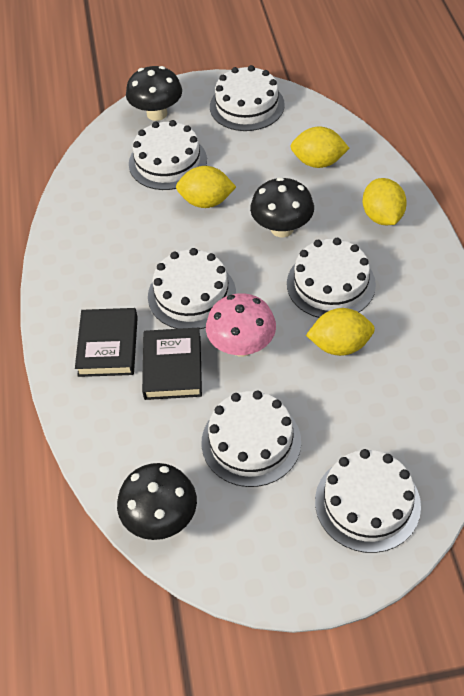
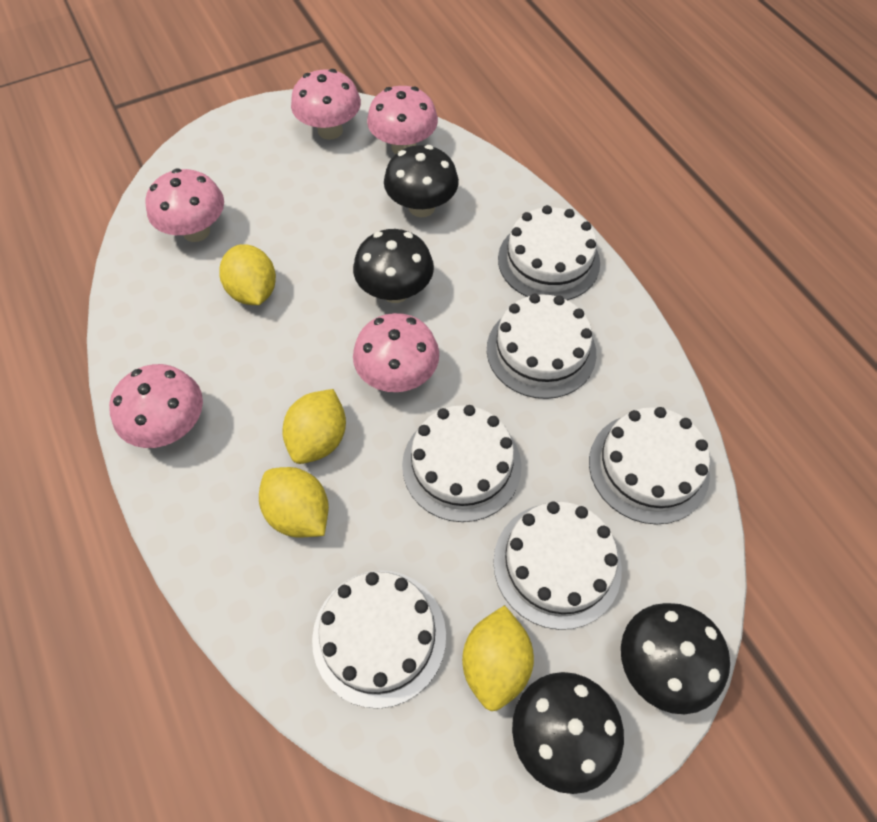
black book: 2 -> 0
black mushroom: 3 -> 4
pink mushroom: 1 -> 5

